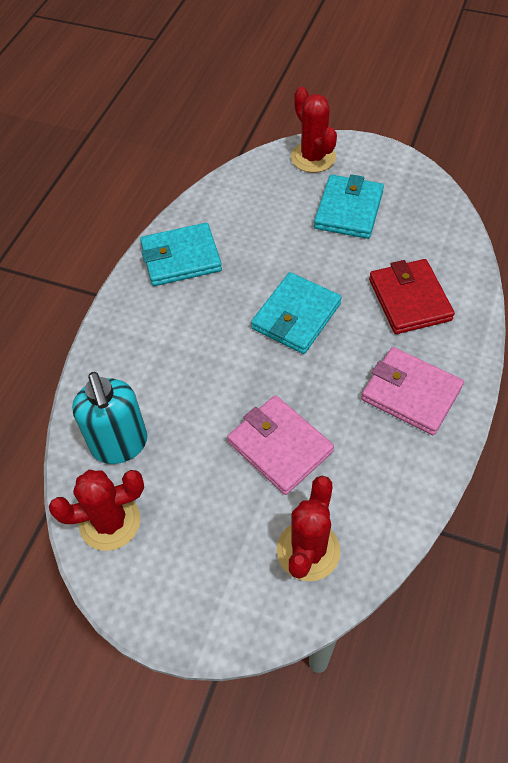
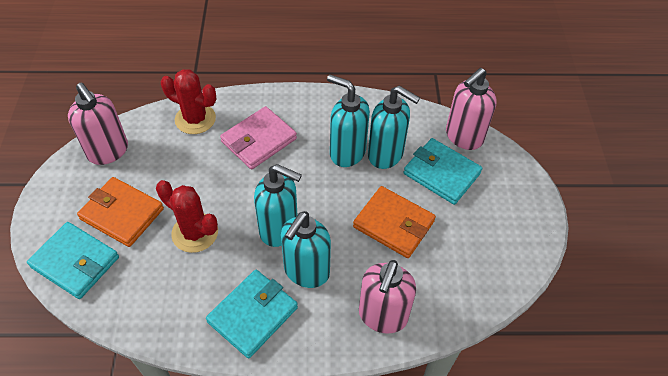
orange wallet: 0 -> 2
pink soap dispenser: 0 -> 3
pink wallet: 2 -> 1
red cactus: 3 -> 2
red wallet: 1 -> 0
turquoise soap dispenser: 1 -> 4

